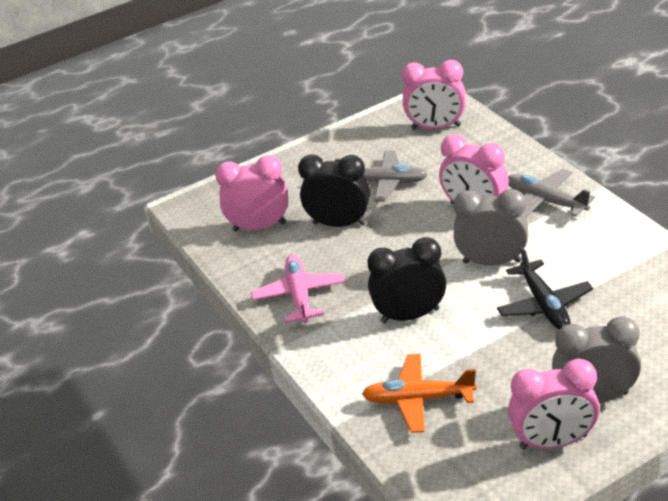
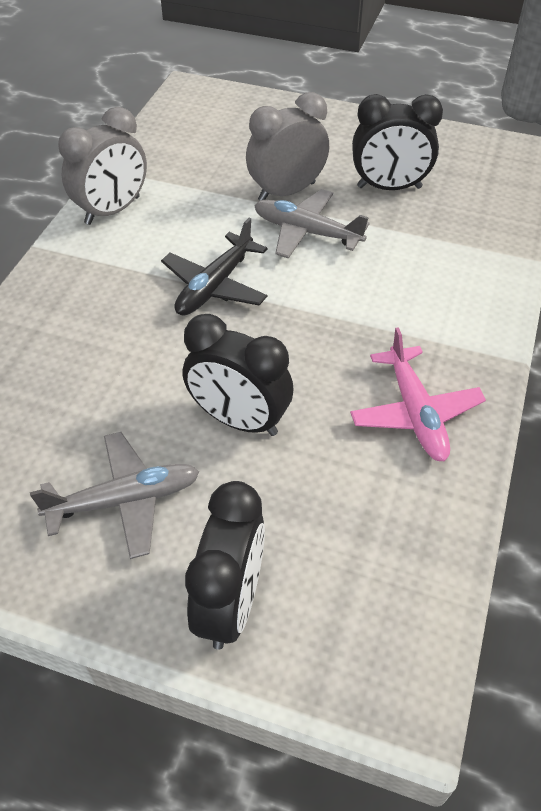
black clock: 2 -> 3
orange plane: 1 -> 0
pink clock: 4 -> 0

